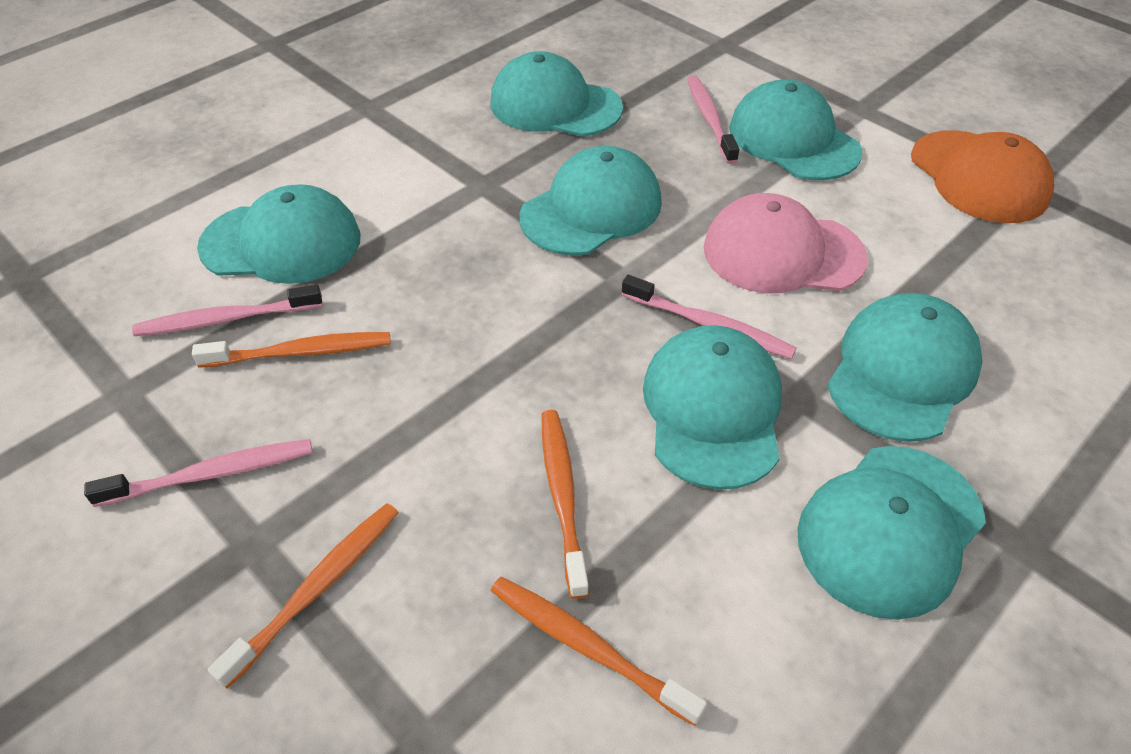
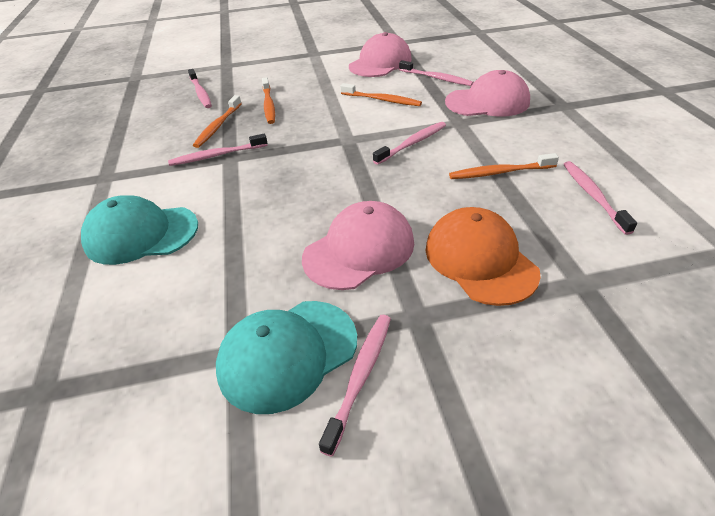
pink cap: 1 -> 3
pink toothbrush: 4 -> 6
turquoise cap: 7 -> 2

